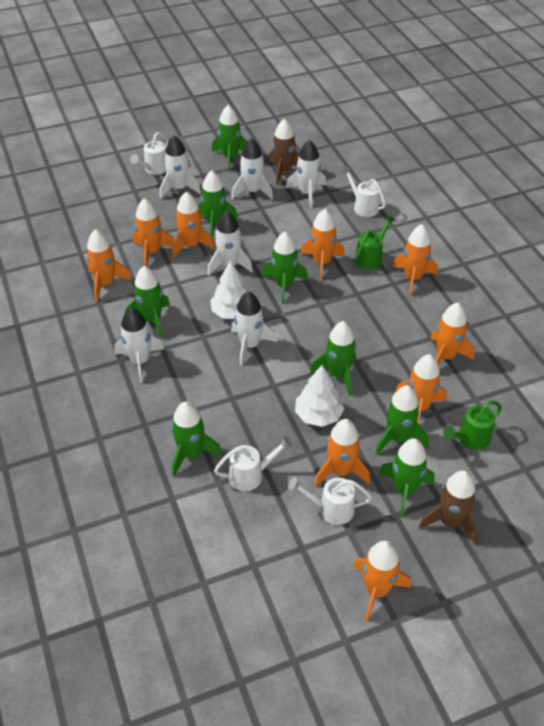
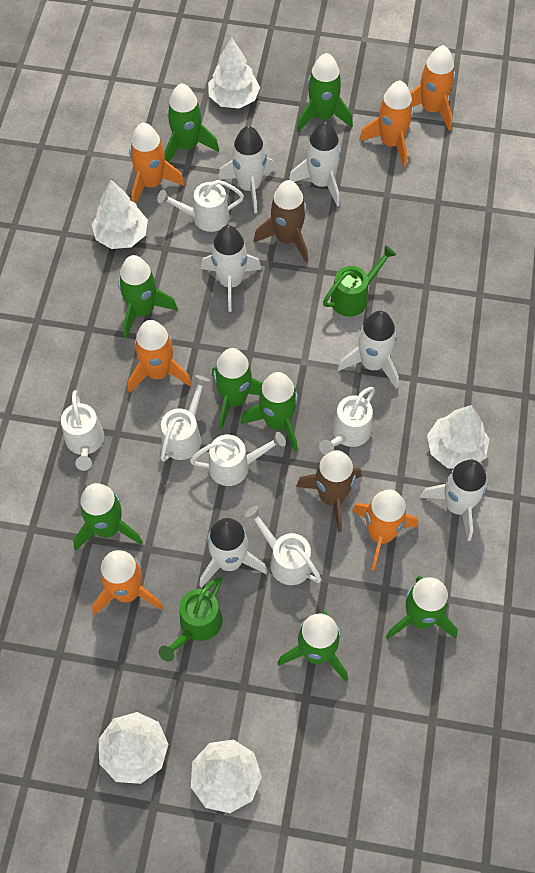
orange rocket: 9 -> 6
white tree: 2 -> 5
white watering can: 4 -> 6

